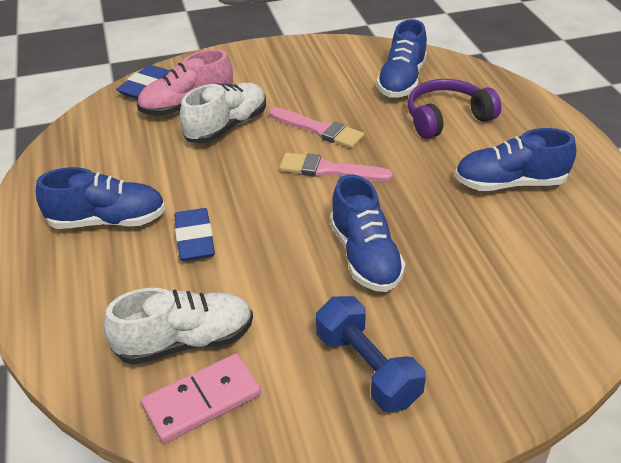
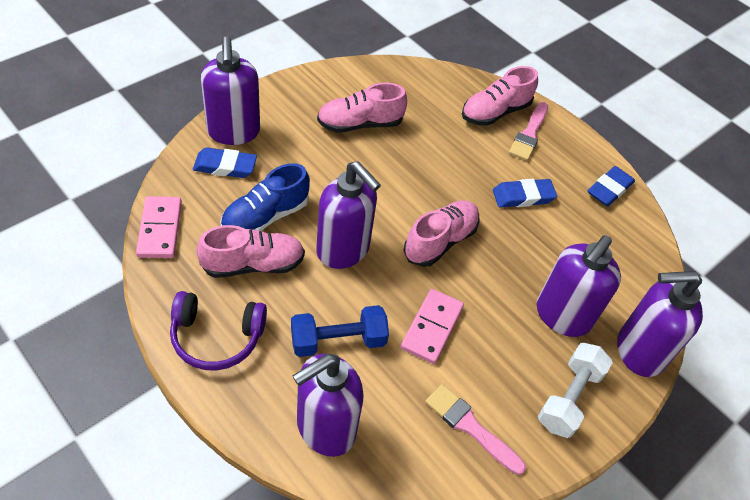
blue eraser: 2 -> 3
blue shoe: 4 -> 1
pink domino: 1 -> 2
pink shoe: 1 -> 4
purple soap dispenser: 0 -> 5
white dumbbell: 0 -> 1
white shoe: 2 -> 0

